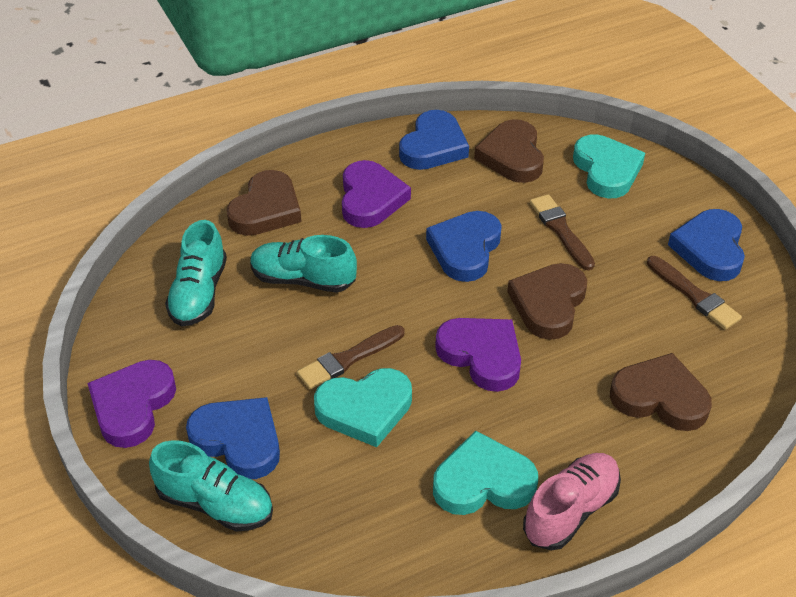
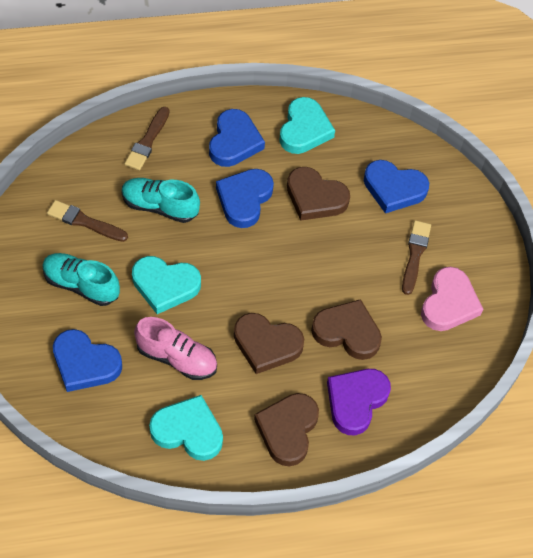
pink heart: 0 -> 1
purple heart: 3 -> 1
turquoise shoe: 3 -> 2

